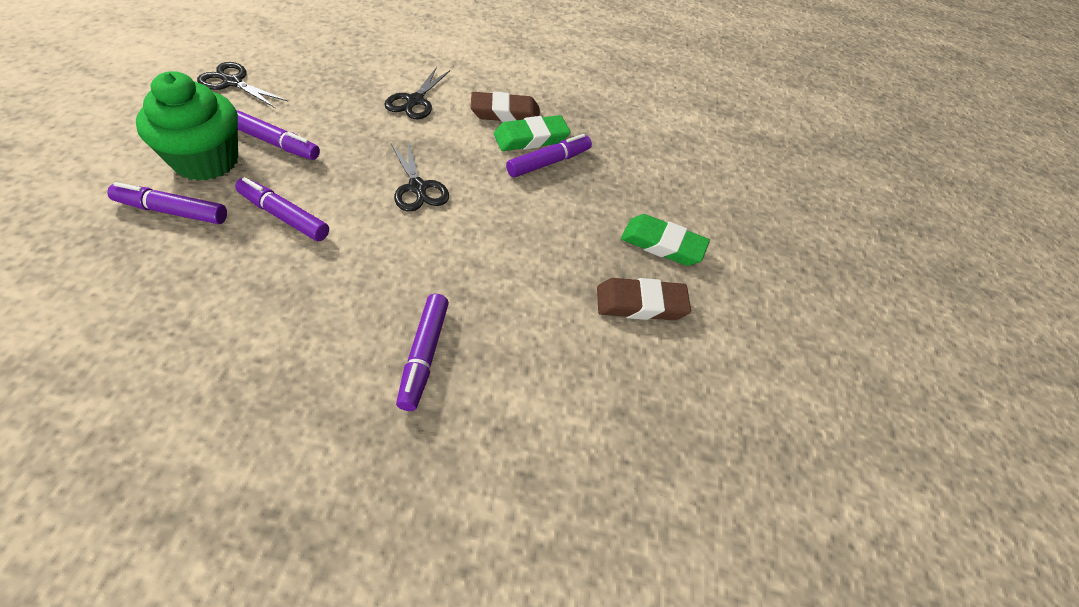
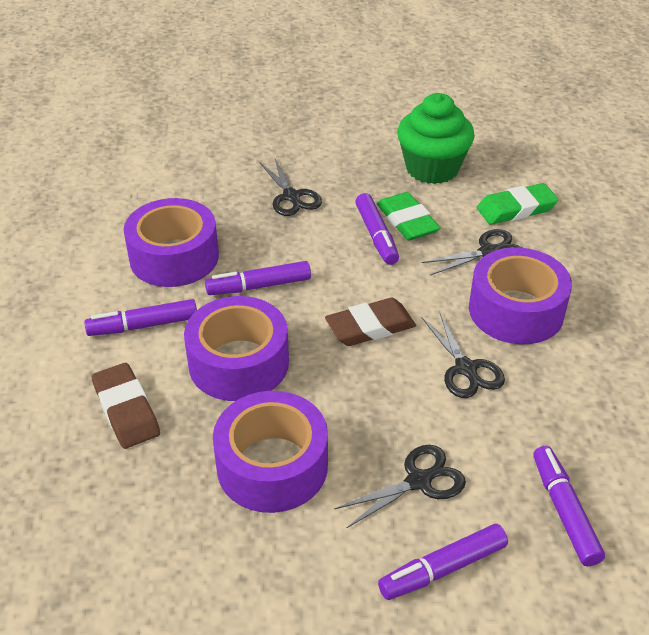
black scissors: 3 -> 4
purple tape: 0 -> 4

